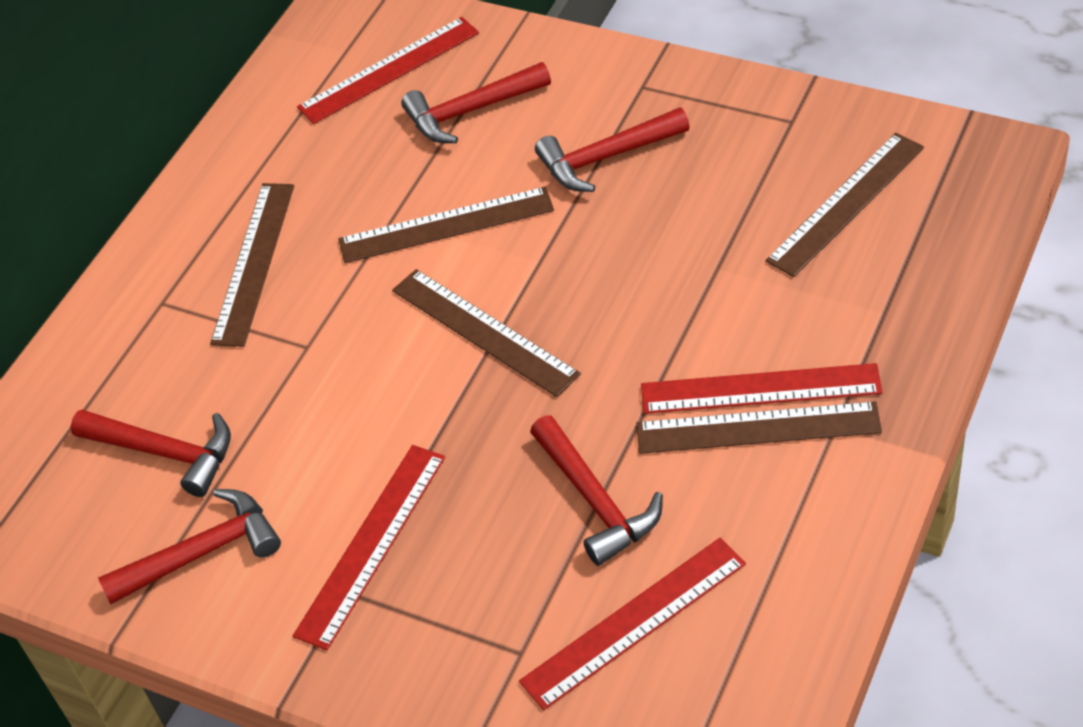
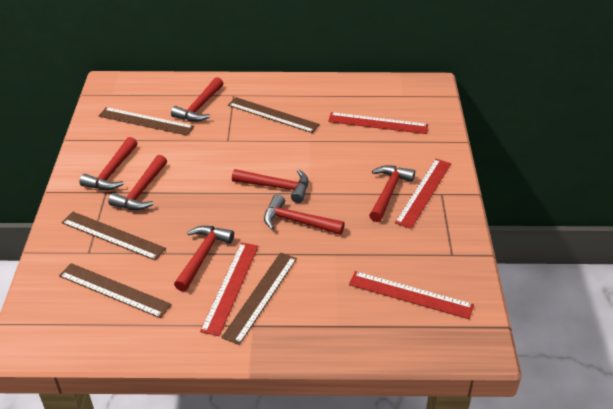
red hammer: 5 -> 7

